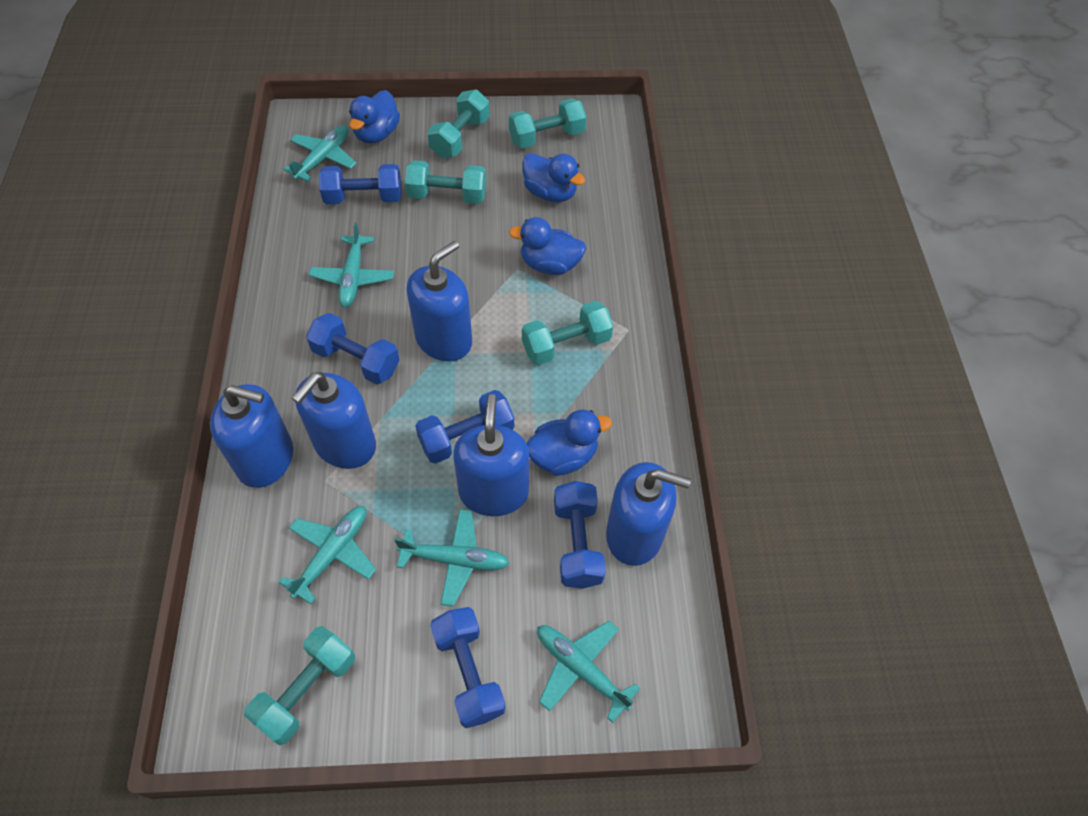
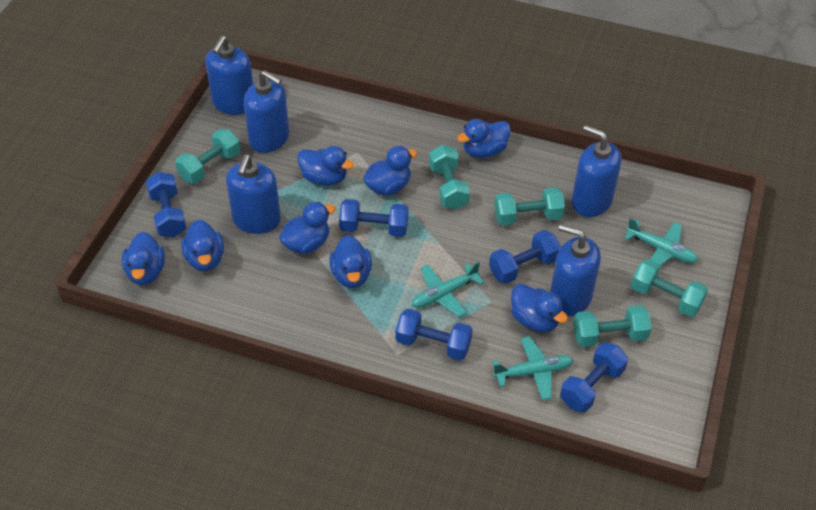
blue duck: 4 -> 8
turquoise plane: 5 -> 3

